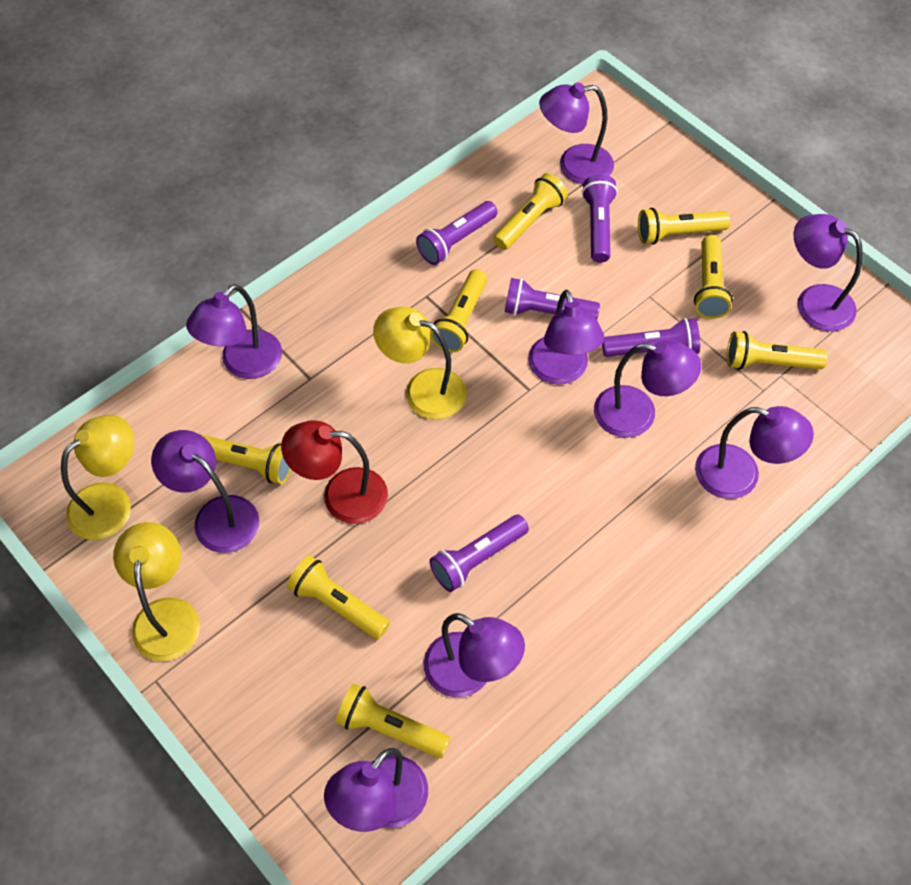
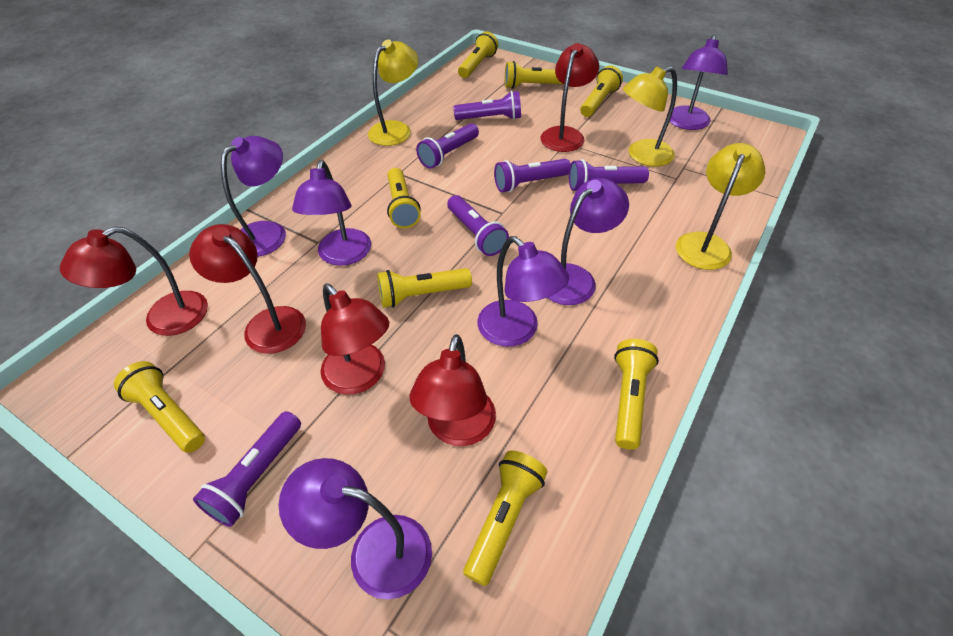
purple flashlight: 5 -> 6
purple lamp: 9 -> 6
red lamp: 1 -> 5

